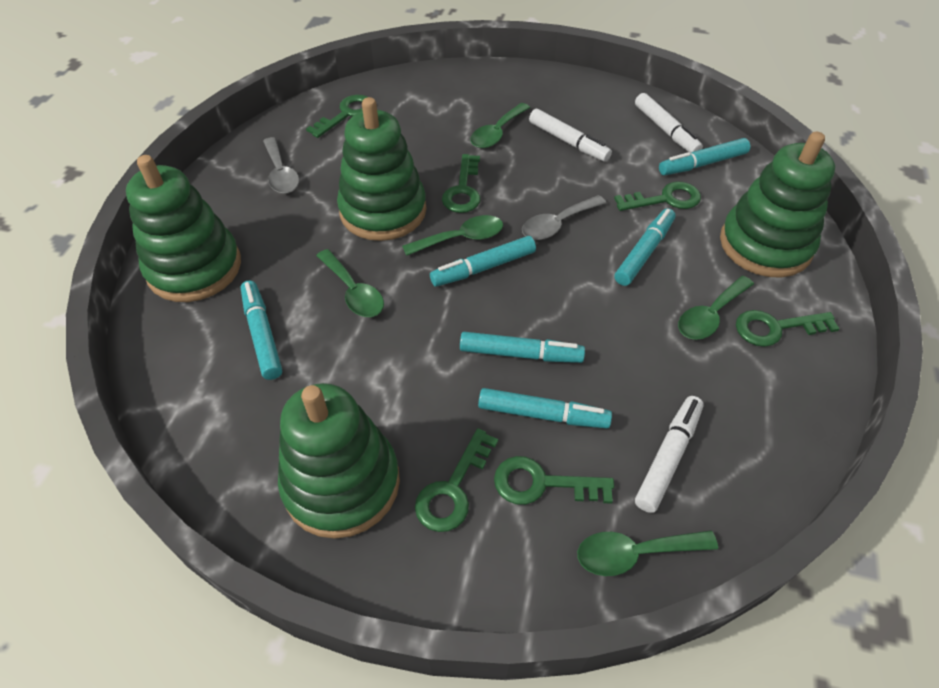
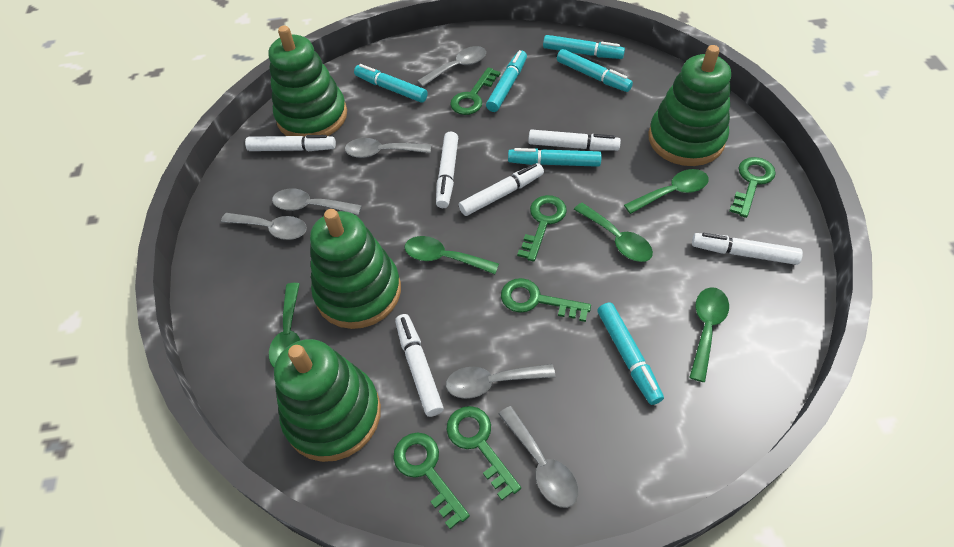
grey spoon: 2 -> 6
white marker: 3 -> 6

